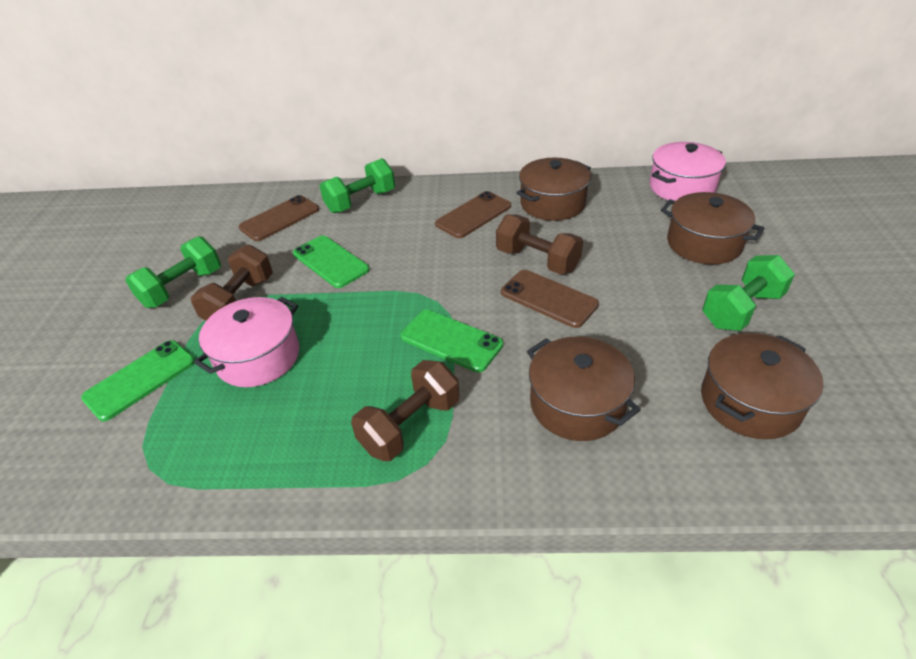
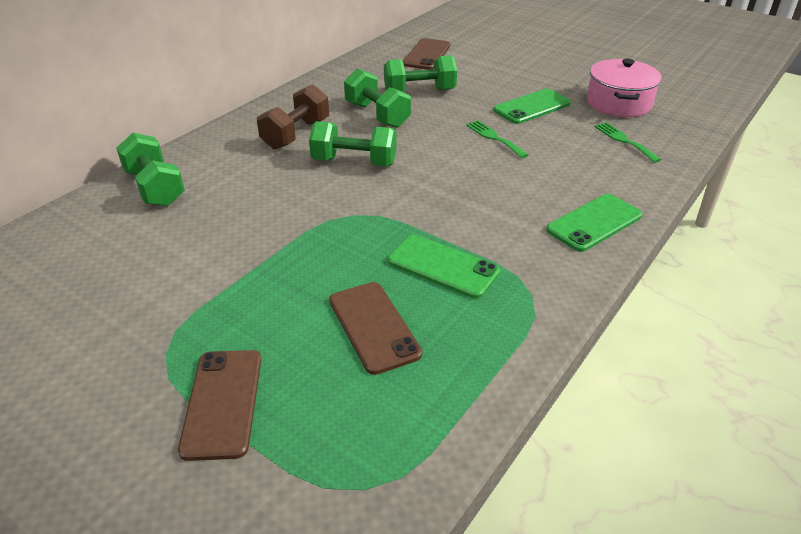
brown dumbbell: 3 -> 1
brown pot: 4 -> 0
green dumbbell: 3 -> 4
green fork: 0 -> 2
pink pot: 2 -> 1

